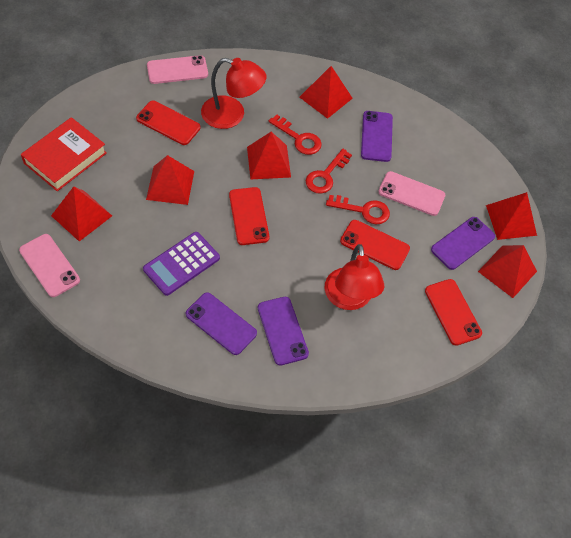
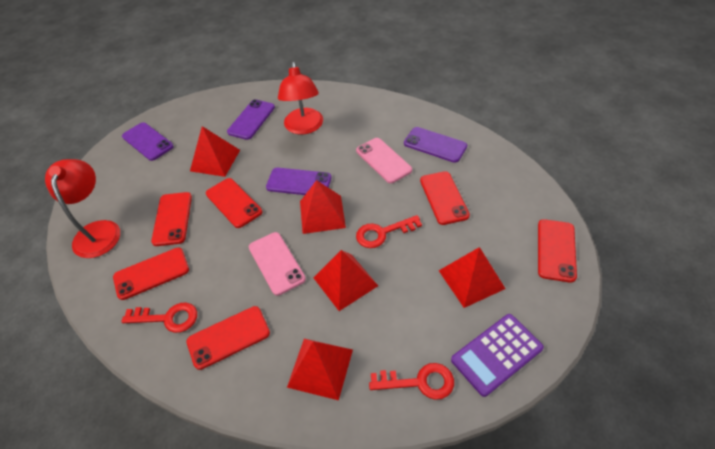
pink phone: 3 -> 2
red book: 1 -> 0
red phone: 4 -> 6
red pyramid: 6 -> 5

